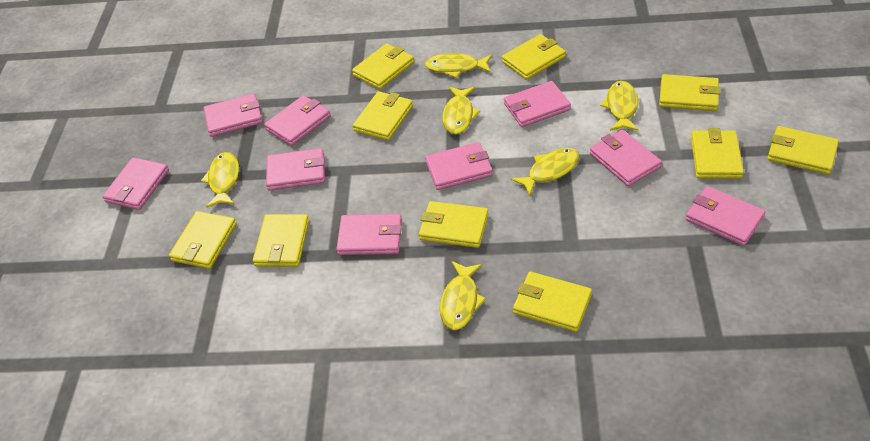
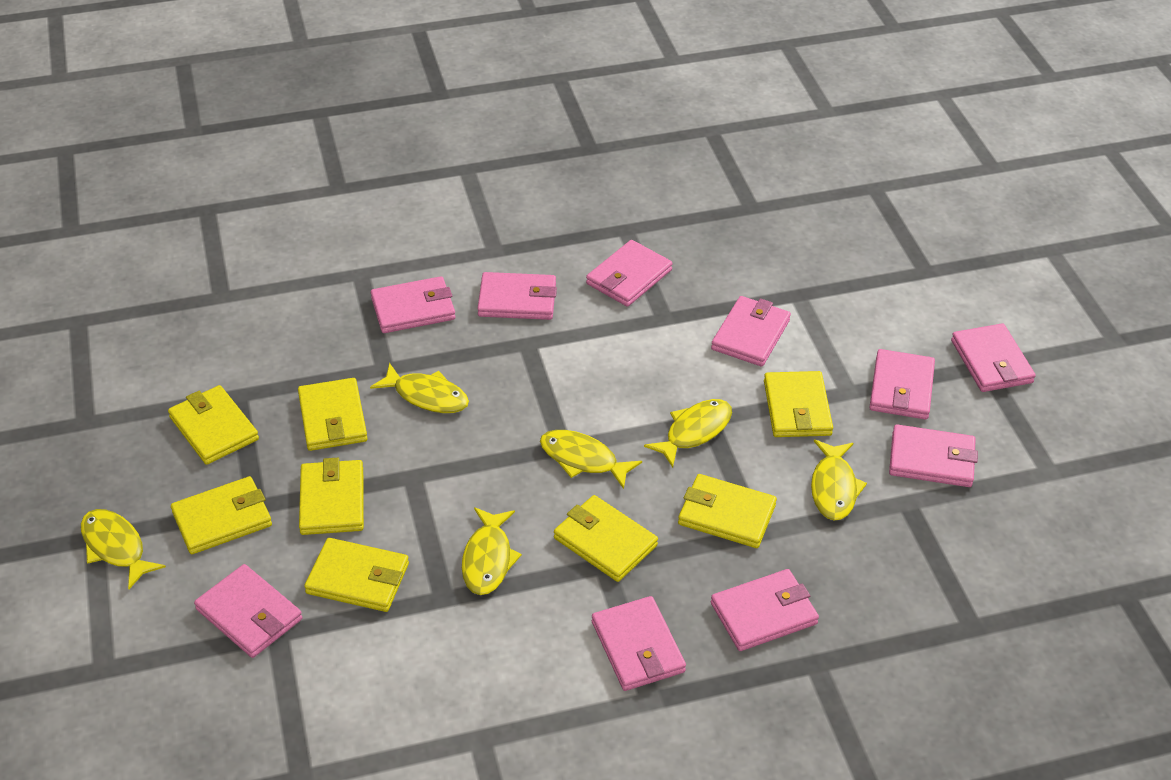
pink wallet: 9 -> 10
yellow wallet: 10 -> 8

